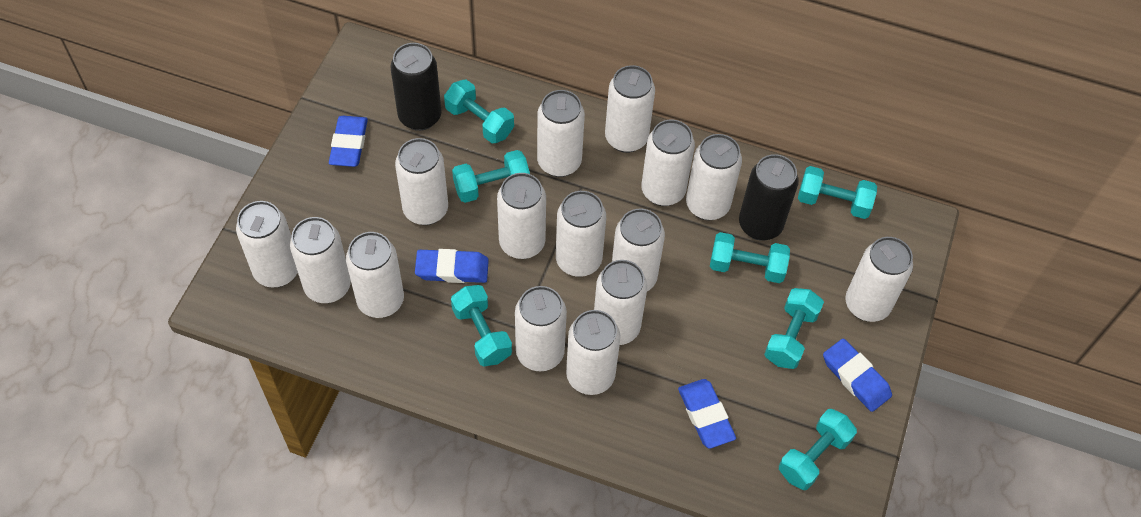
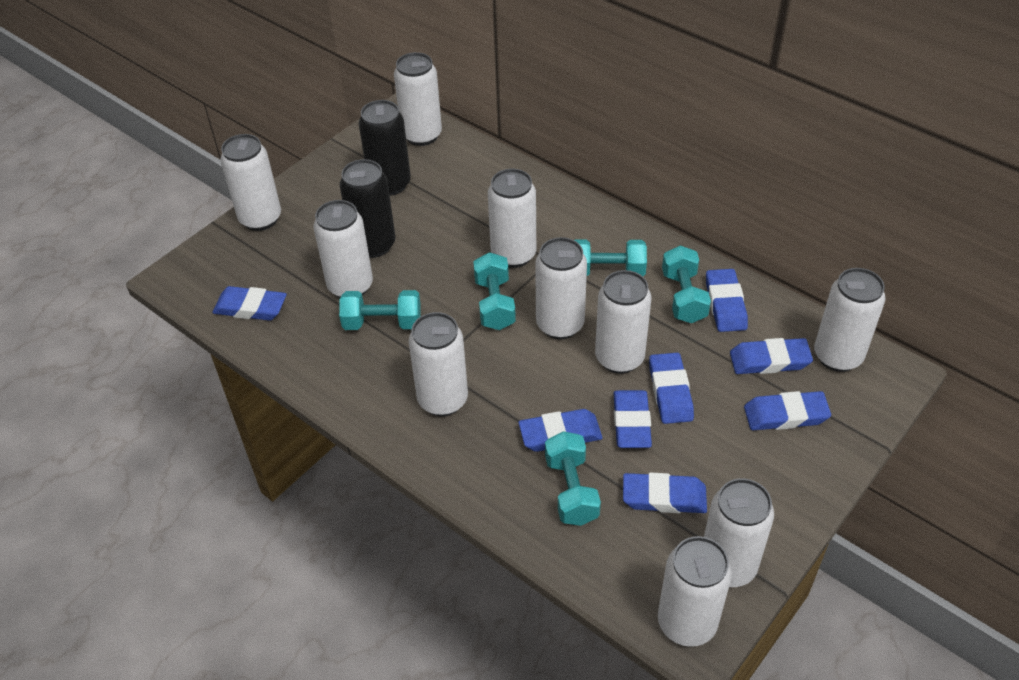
blue eraser: 4 -> 8
turquoise dumbbell: 7 -> 5
white can: 15 -> 10

